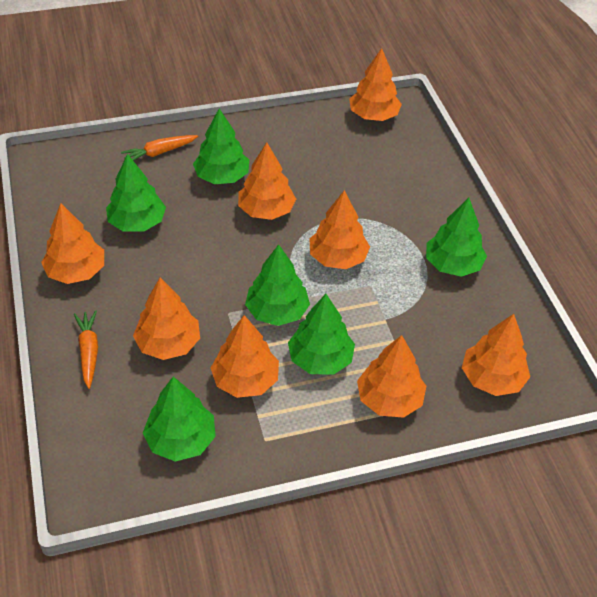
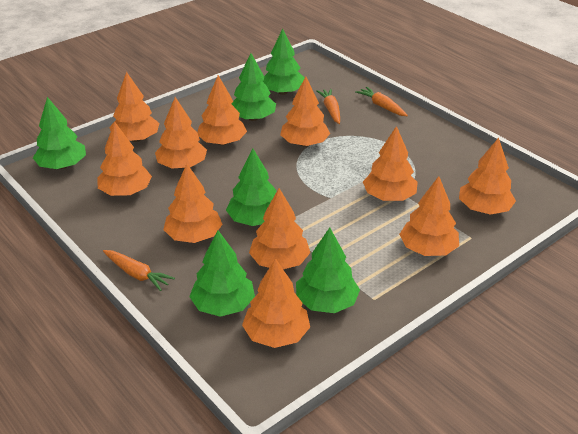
orange carrot: 2 -> 3
orange tree: 8 -> 11

